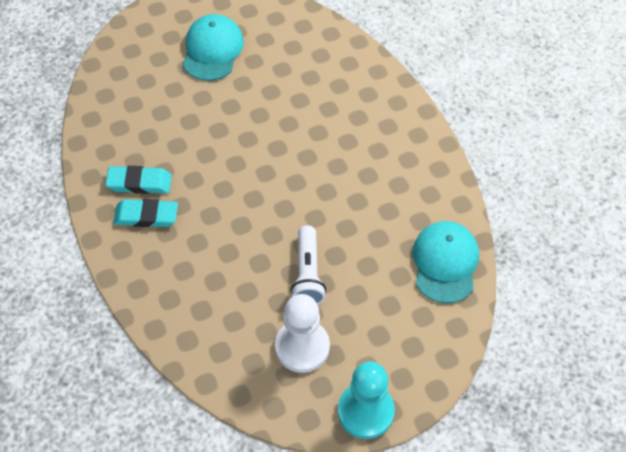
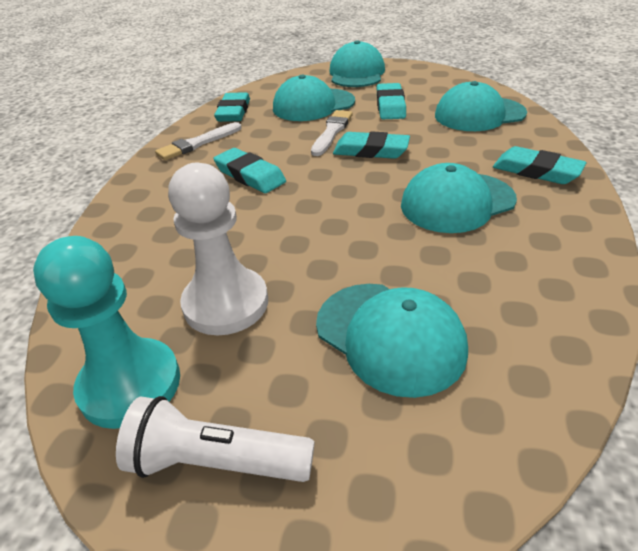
turquoise cap: 2 -> 5
turquoise eraser: 2 -> 5
white brush: 0 -> 2

